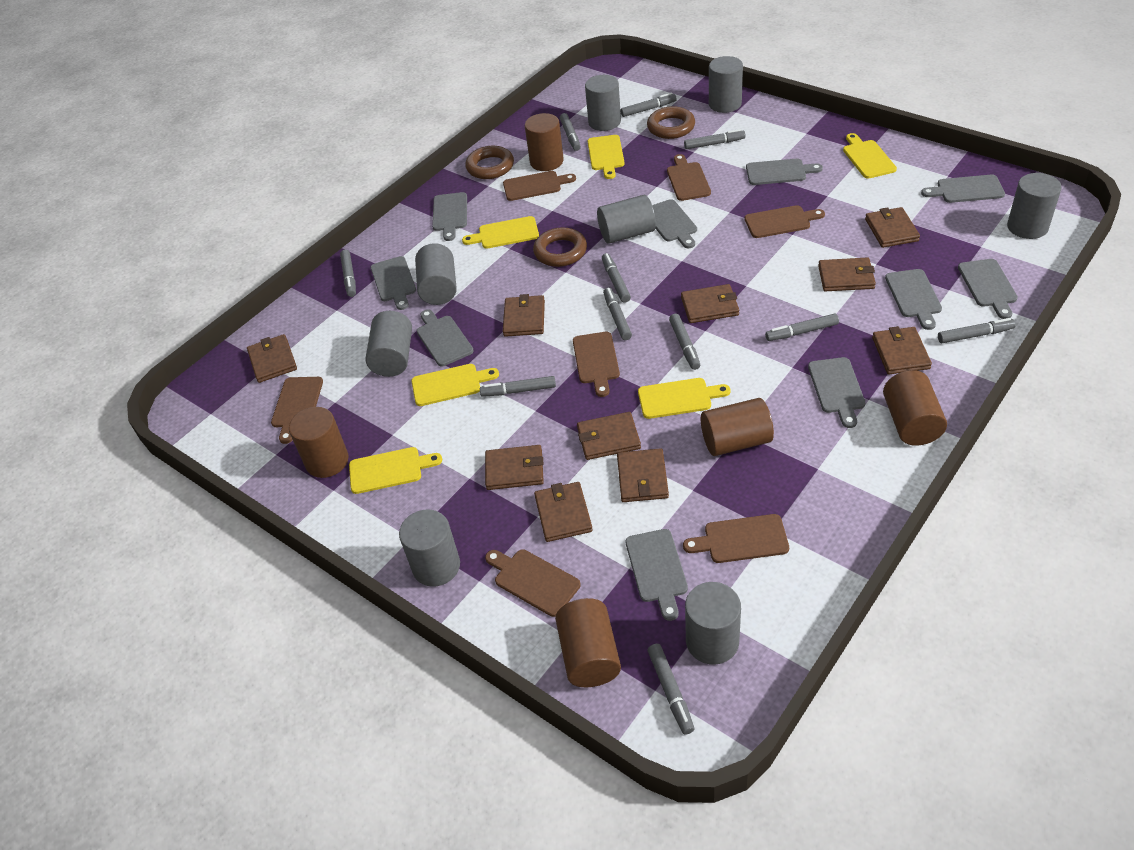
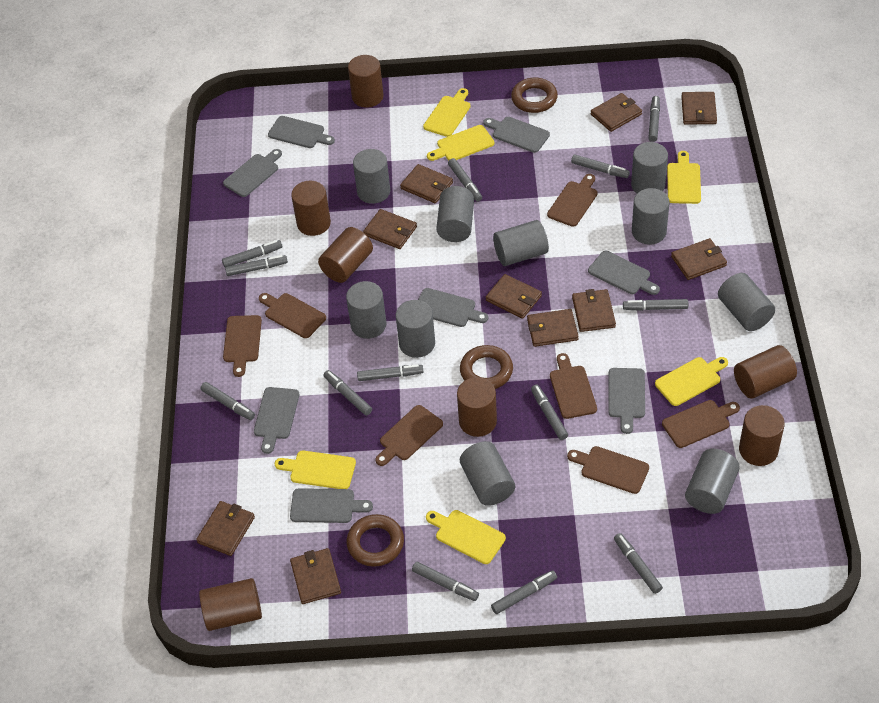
brown cylinder: 5 -> 7
grey cutting board: 10 -> 8
grey cylinder: 8 -> 10
grey marker: 11 -> 13

